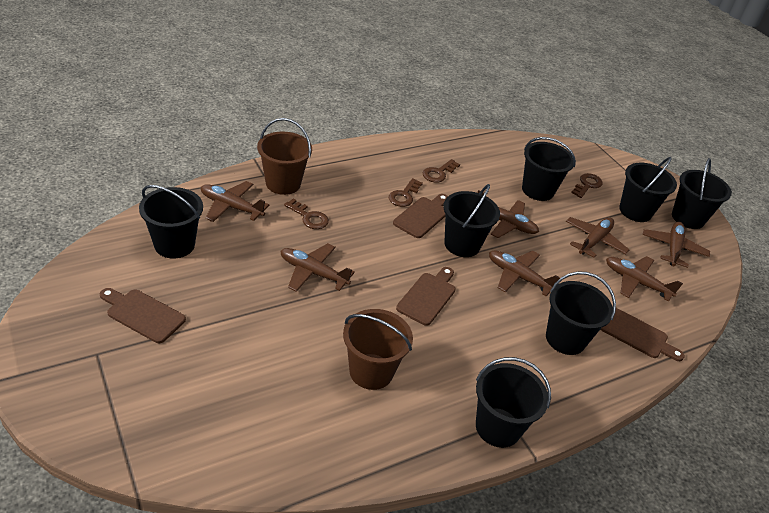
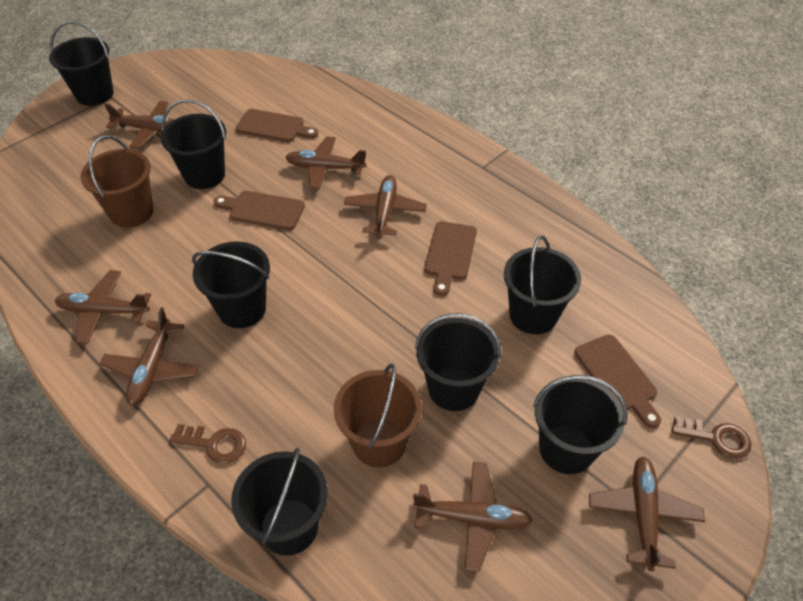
brown key: 4 -> 2

